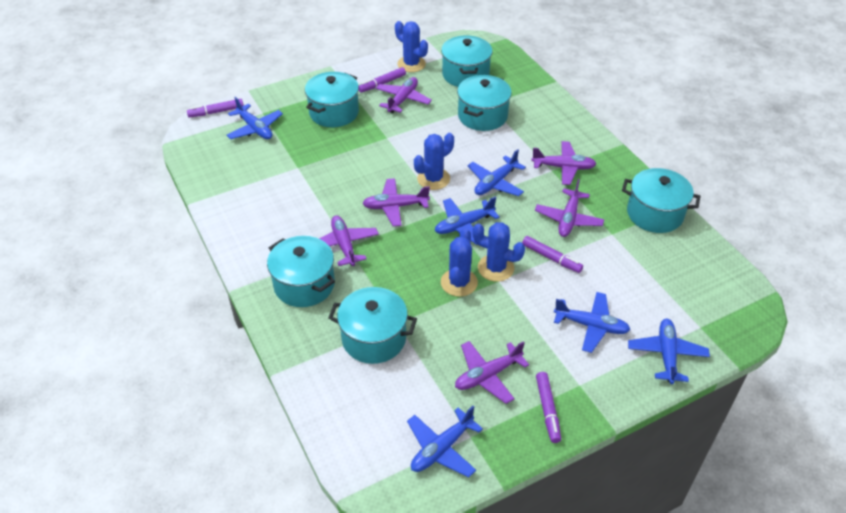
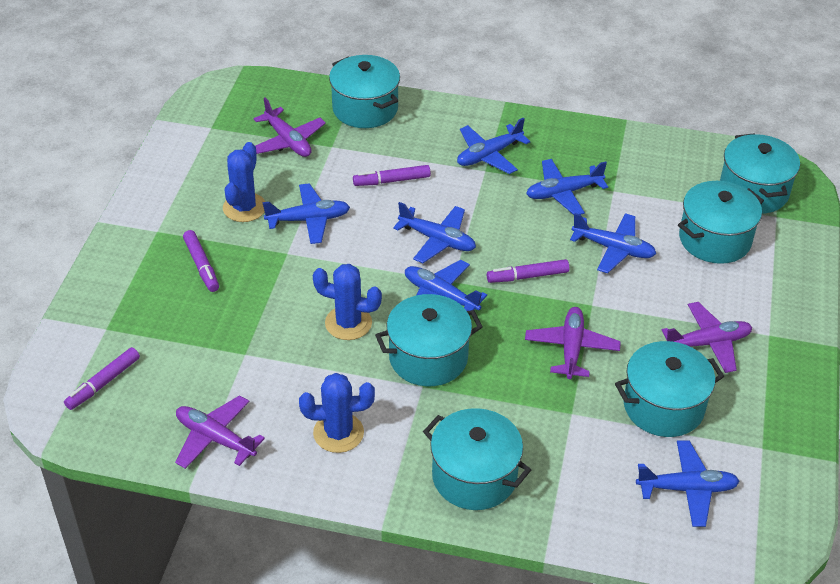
blue cactus: 4 -> 3
blue plane: 6 -> 7
purple plane: 6 -> 4

